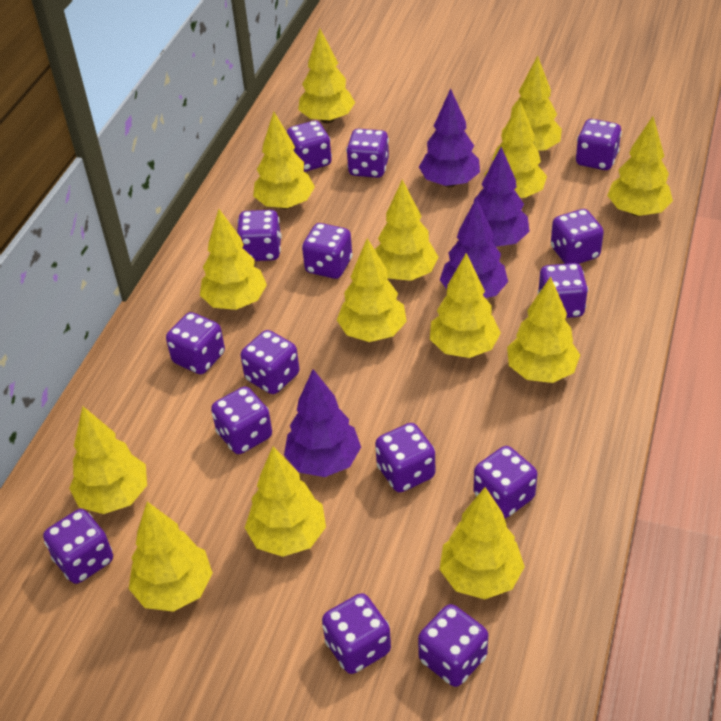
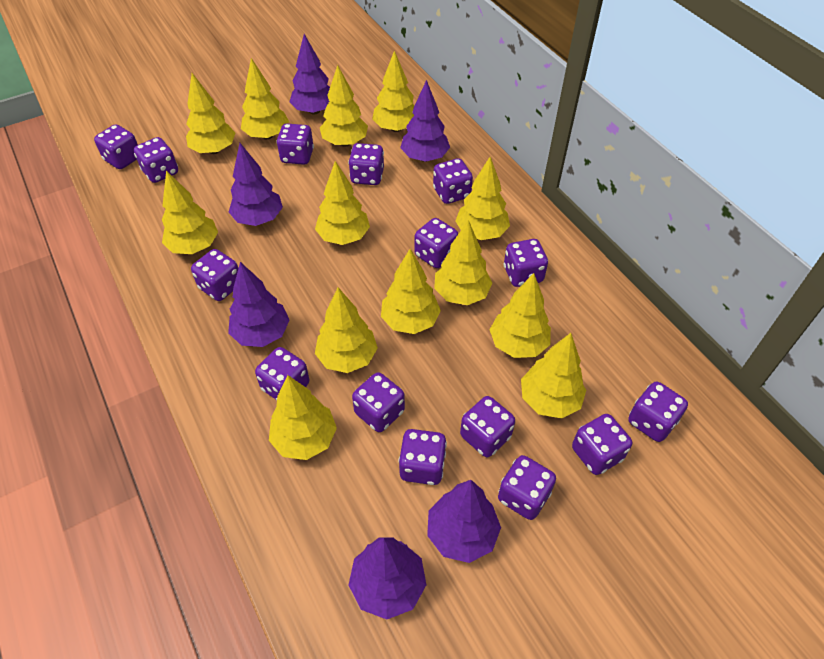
purple tree: 4 -> 6
yellow tree: 14 -> 13

